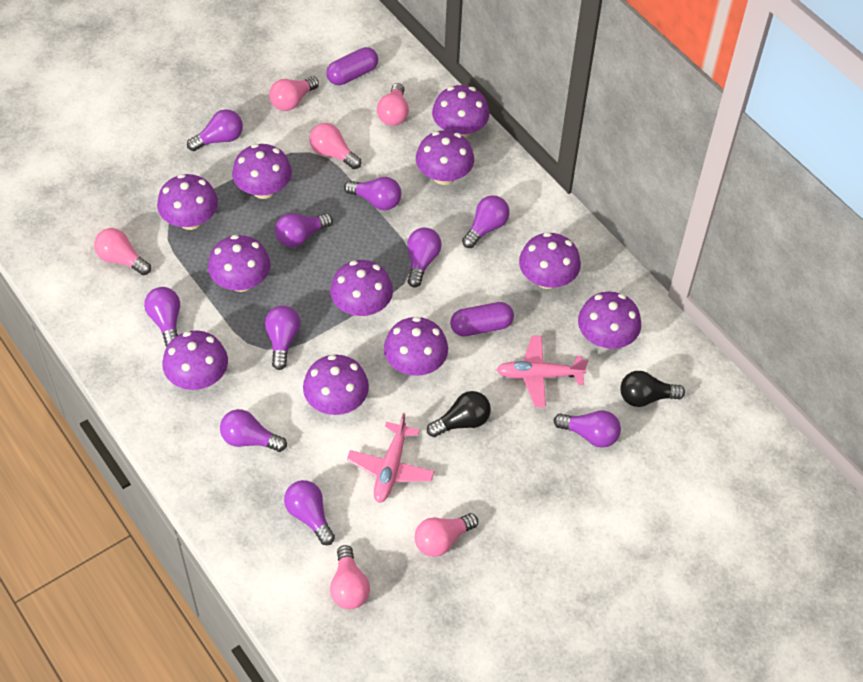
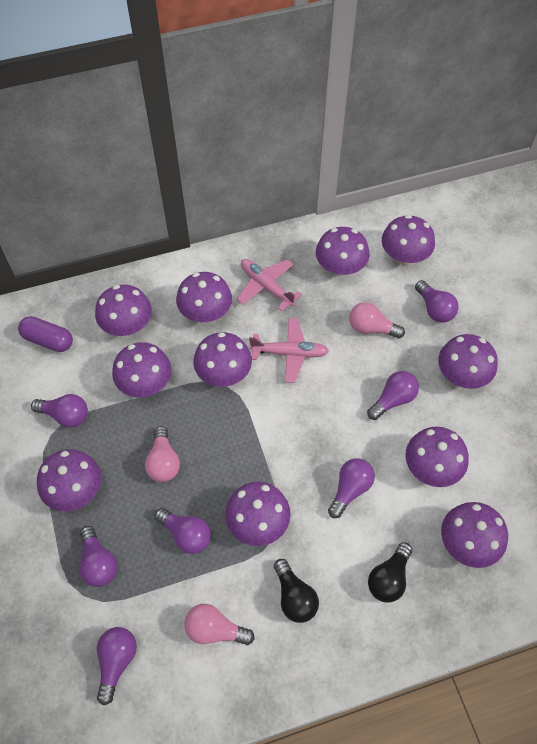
pink light bulb: 6 -> 3
purple capsule: 2 -> 1
purple light bulb: 10 -> 7

